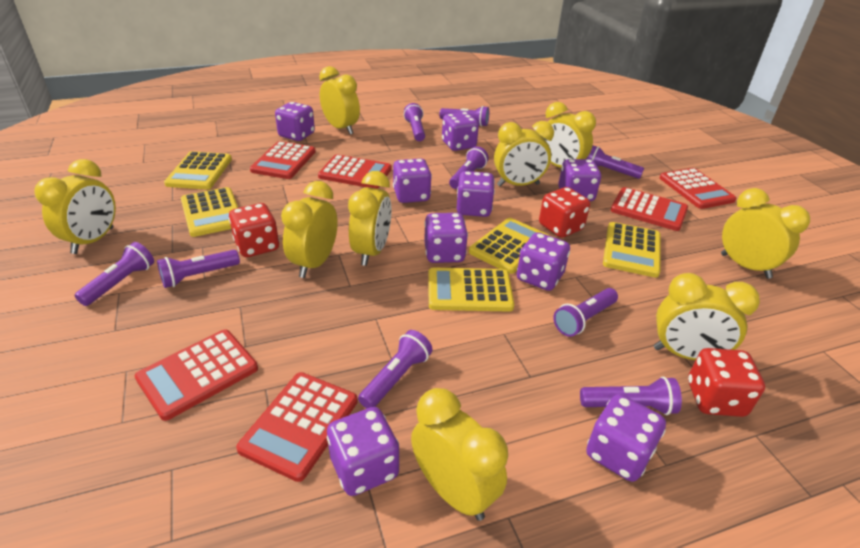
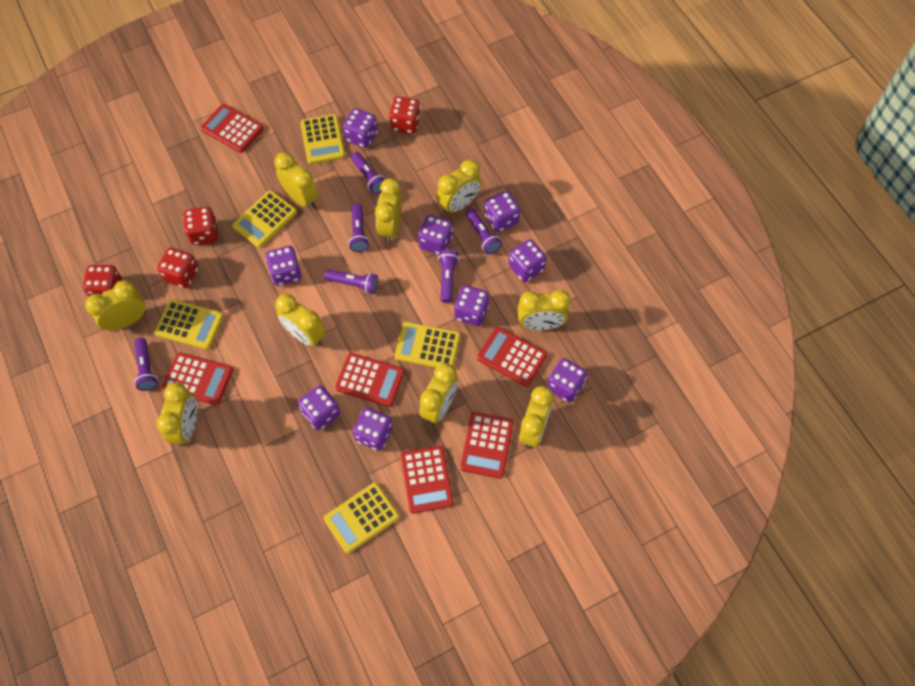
purple flashlight: 9 -> 6
red dice: 3 -> 4

